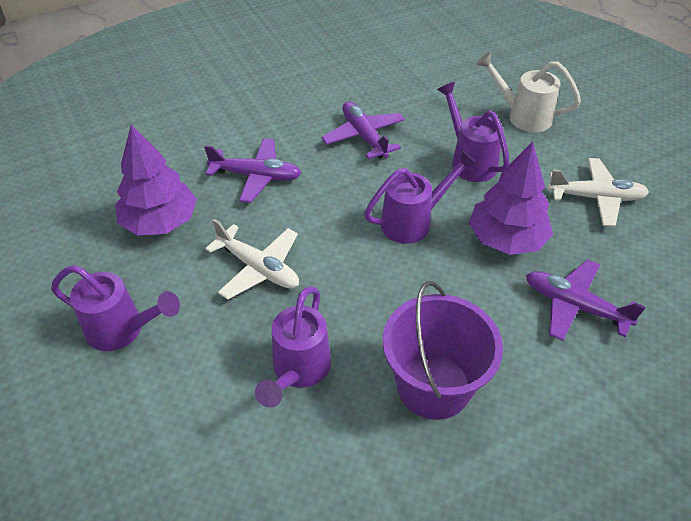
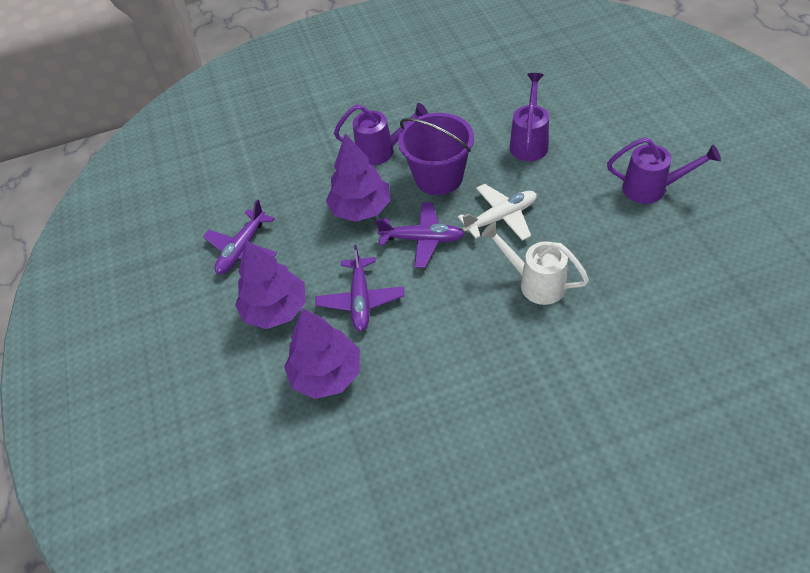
purple tree: 2 -> 3
purple watering can: 4 -> 3
white plane: 2 -> 1

